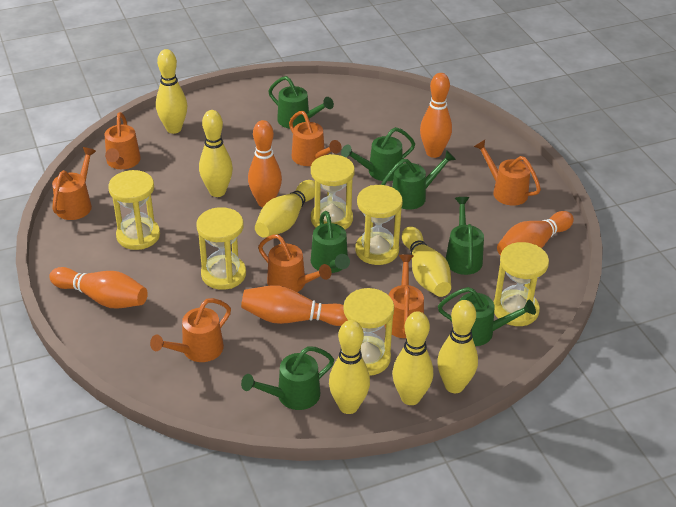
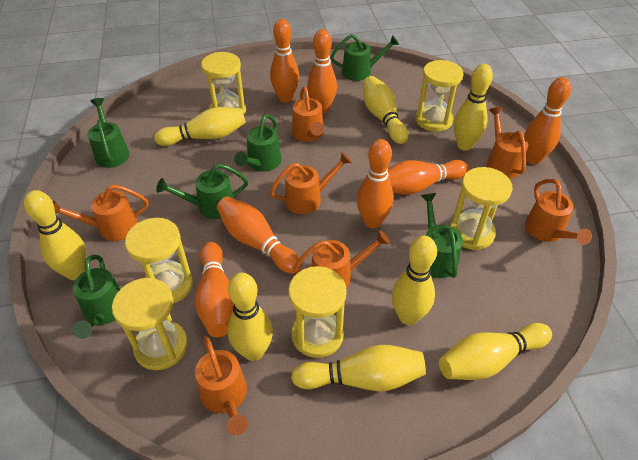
green watering can: 7 -> 6
orange bowling pin: 5 -> 7
yellow bowling pin: 7 -> 8

